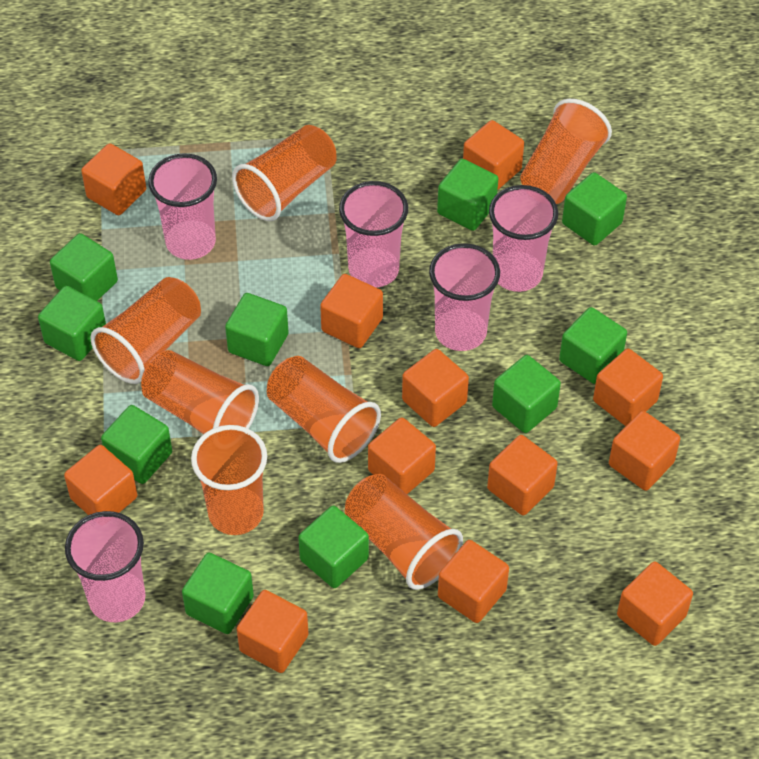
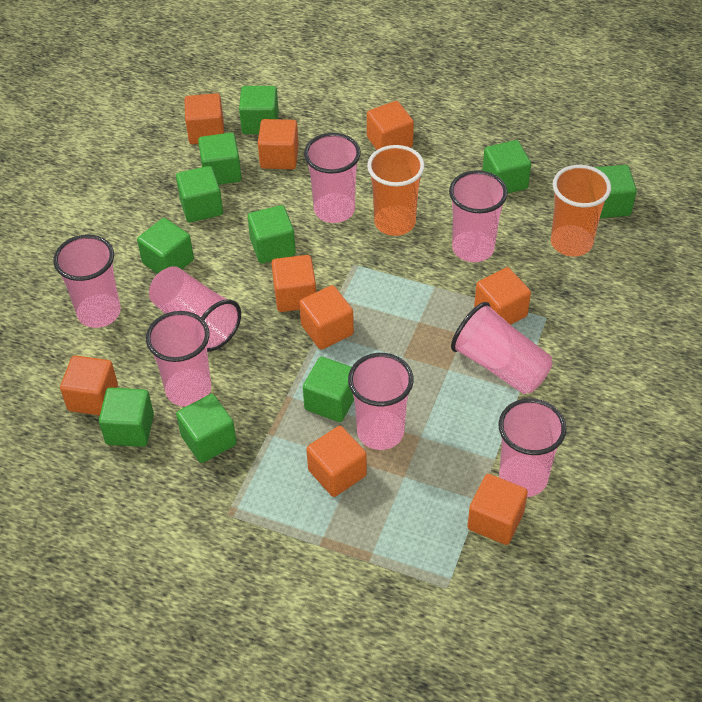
orange cube: 12 -> 9
orange cup: 7 -> 2
pink cup: 5 -> 8

